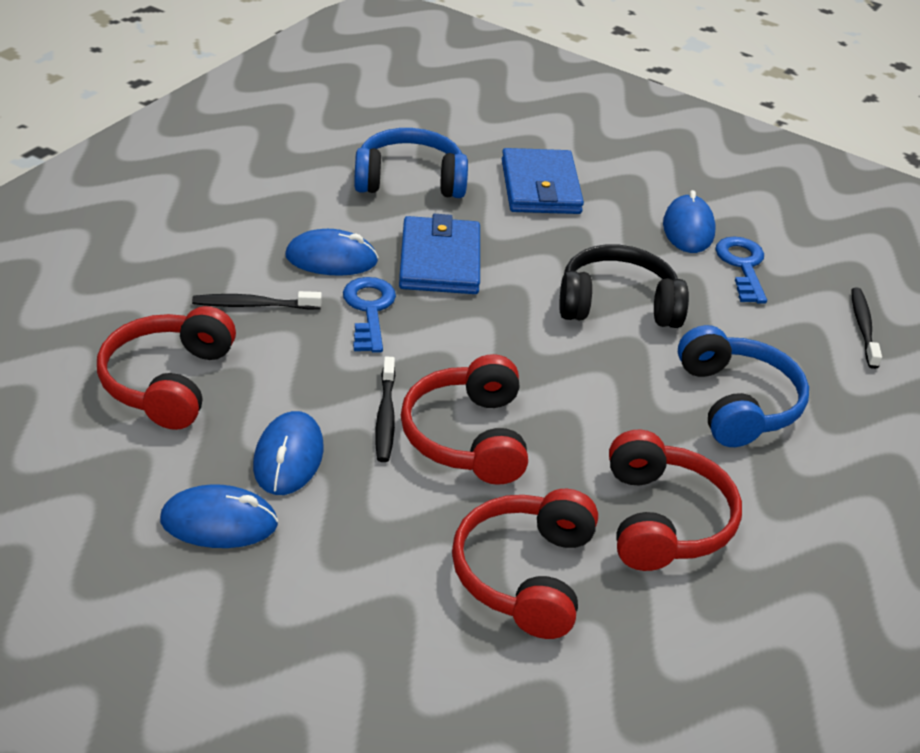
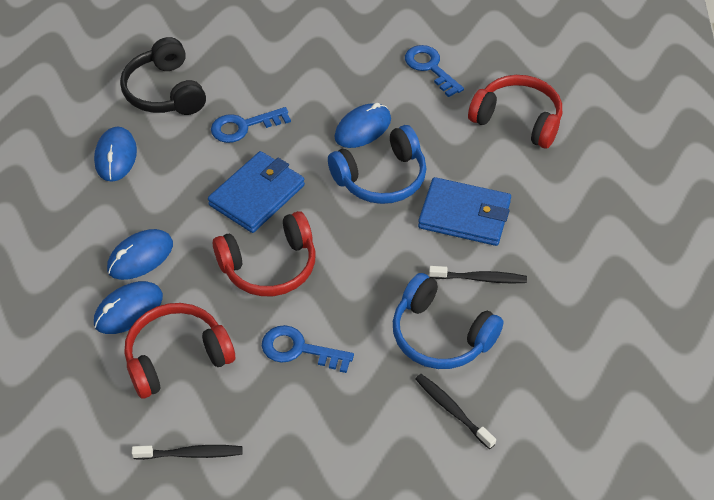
blue key: 2 -> 3
red headphones: 4 -> 3

